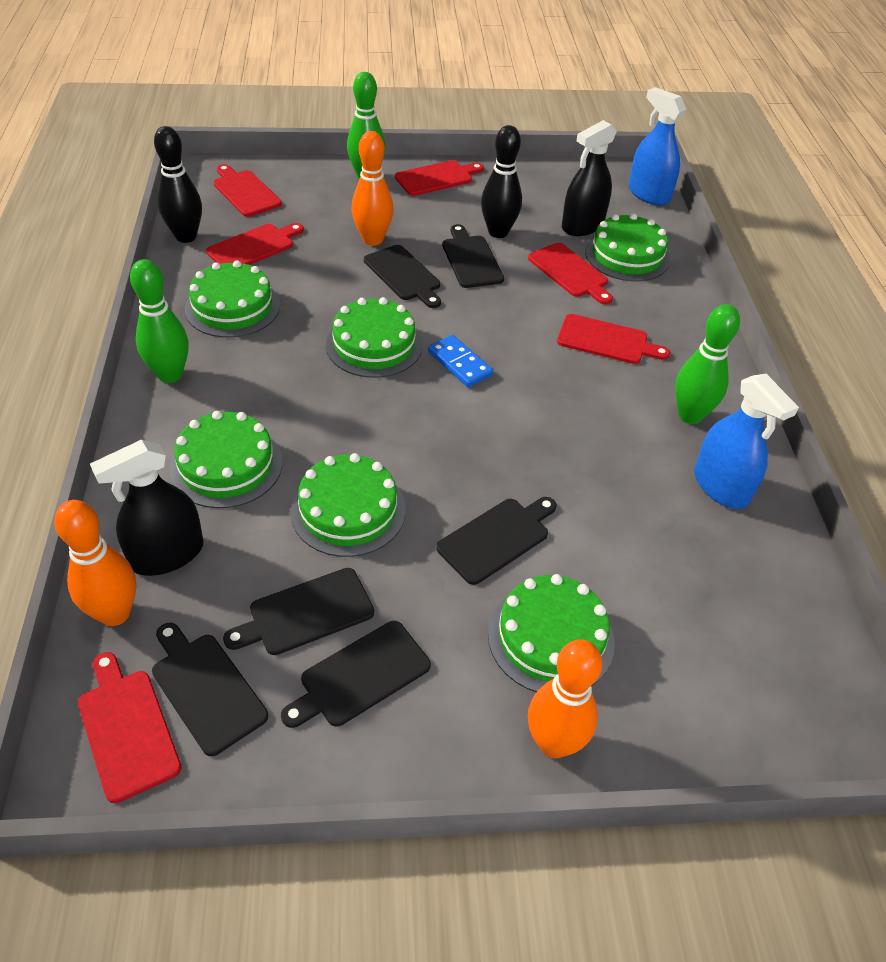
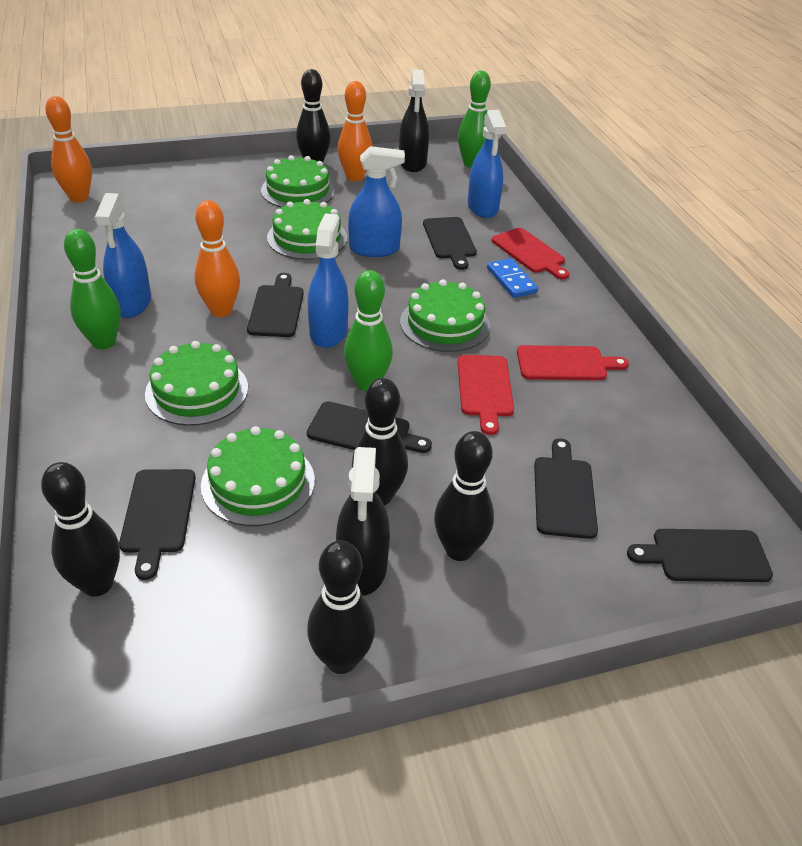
black bowling pin: 2 -> 5
blue spray bottle: 2 -> 4
green cake: 6 -> 5
red cutting board: 6 -> 3

